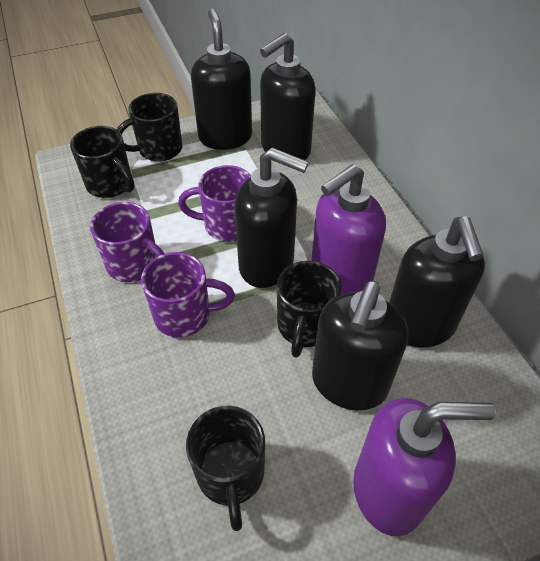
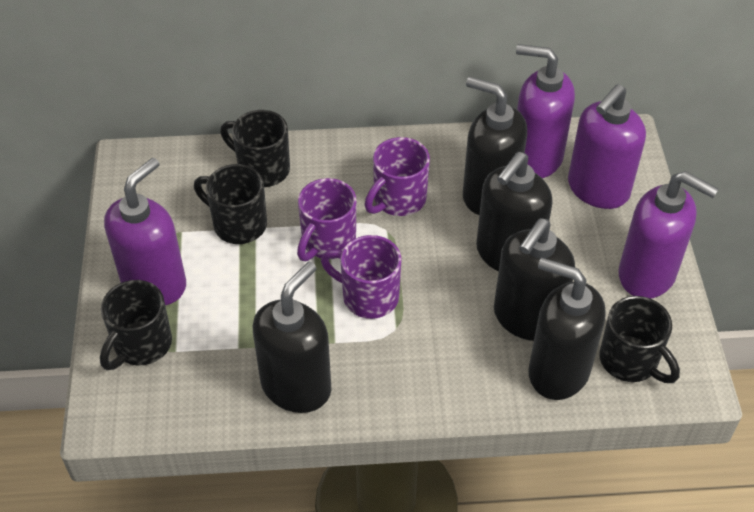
purple soap dispenser: 2 -> 4

